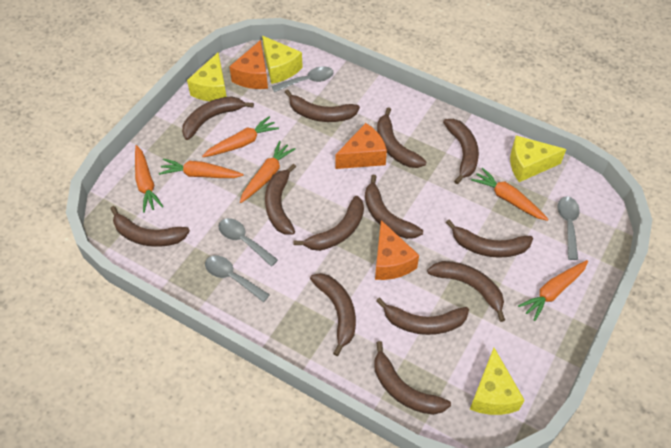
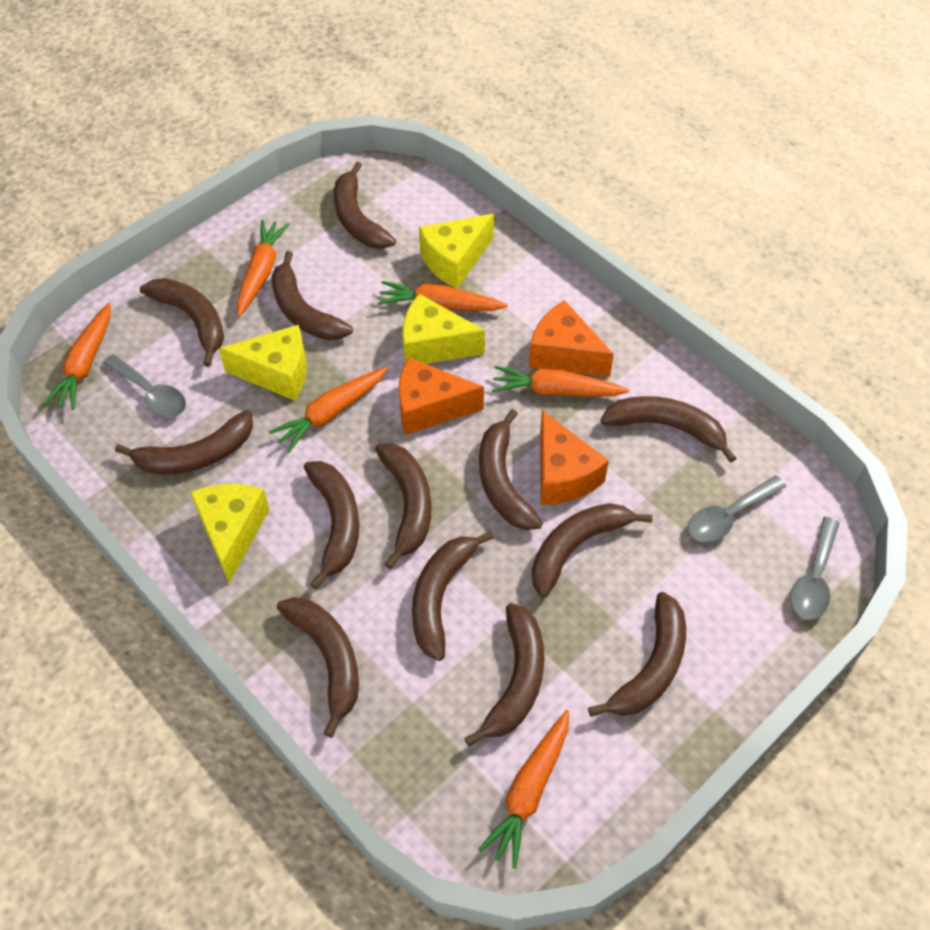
grey spoon: 4 -> 3

